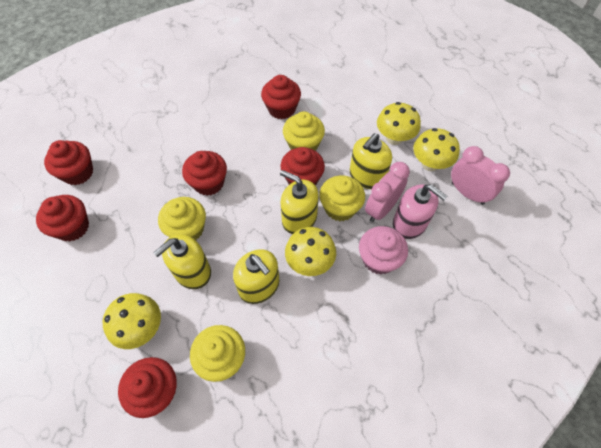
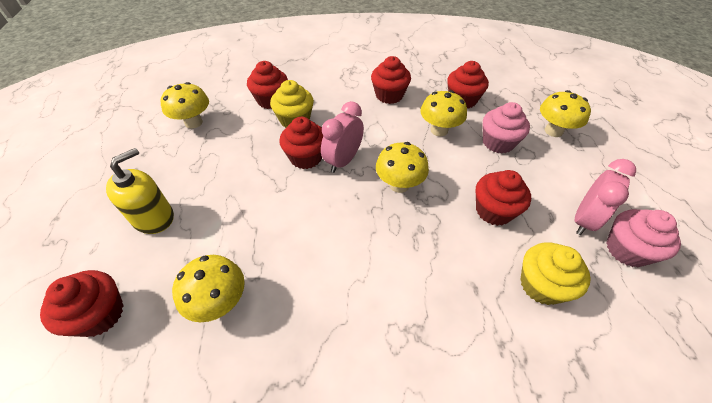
pink cupcake: 1 -> 2
pink soap dispenser: 1 -> 0
yellow cupcake: 4 -> 2
yellow mushroom: 4 -> 5
yellow soap dispenser: 4 -> 1

